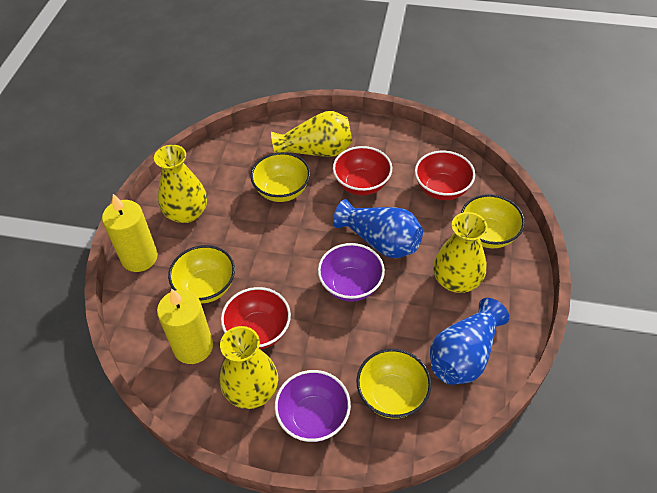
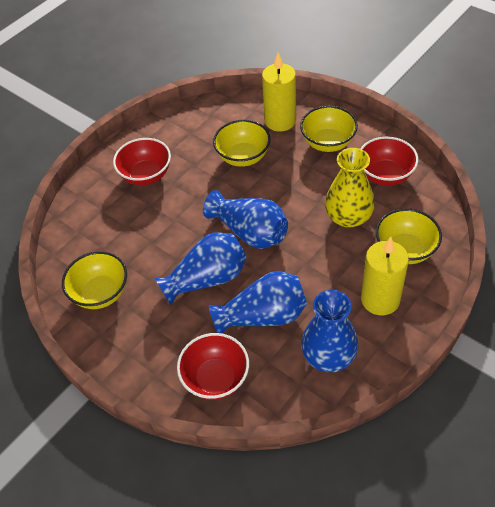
blue vase: 2 -> 4
purple bowl: 2 -> 0
yellow vase: 4 -> 1

